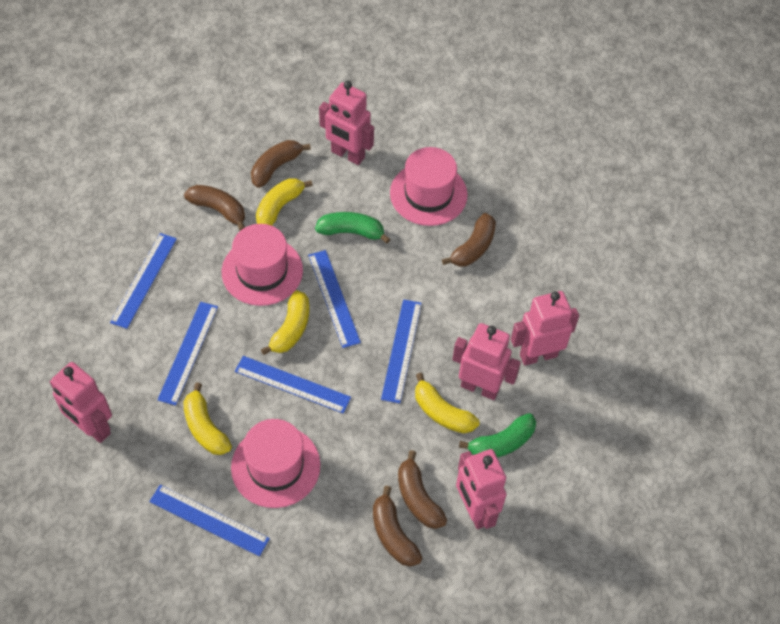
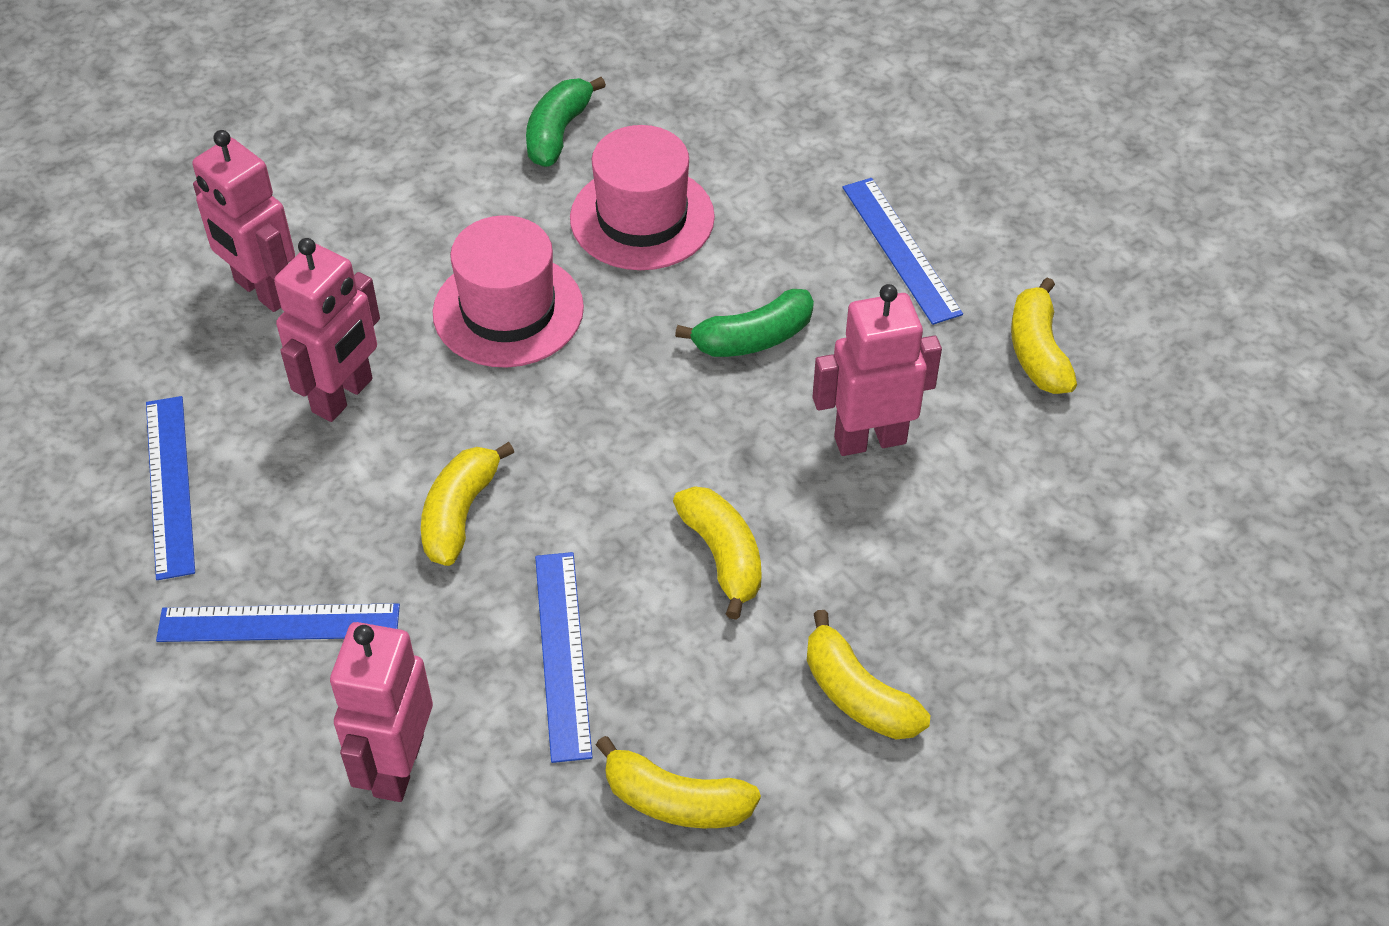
blue ruler: 6 -> 4
brown banana: 5 -> 0
pink hat: 3 -> 2
pink robot: 5 -> 4
yellow banana: 4 -> 5

